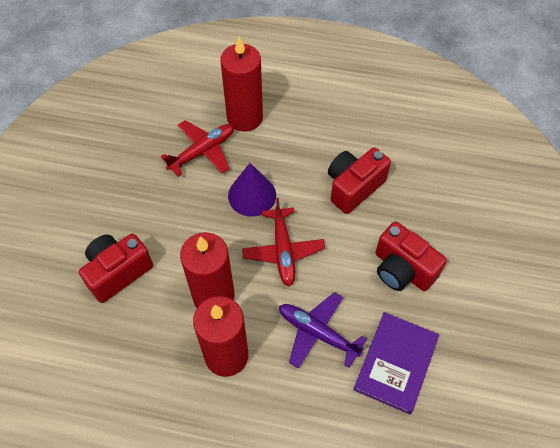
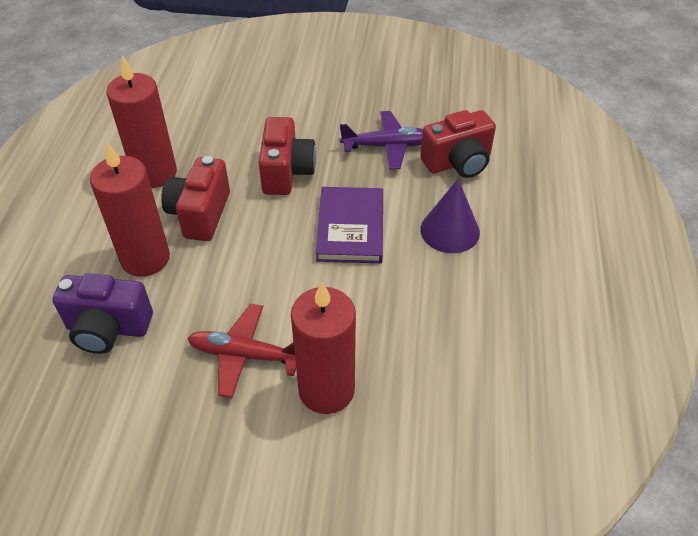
purple camera: 0 -> 1
red plane: 2 -> 1

